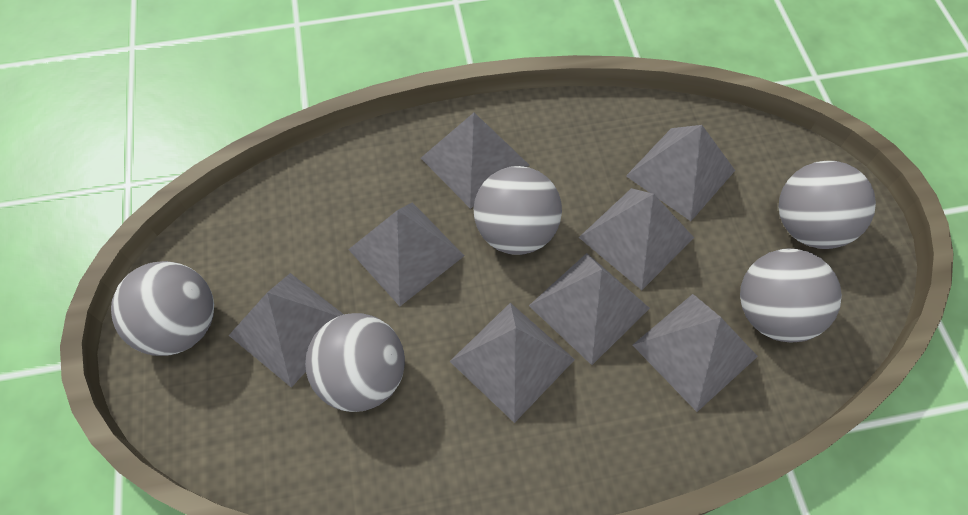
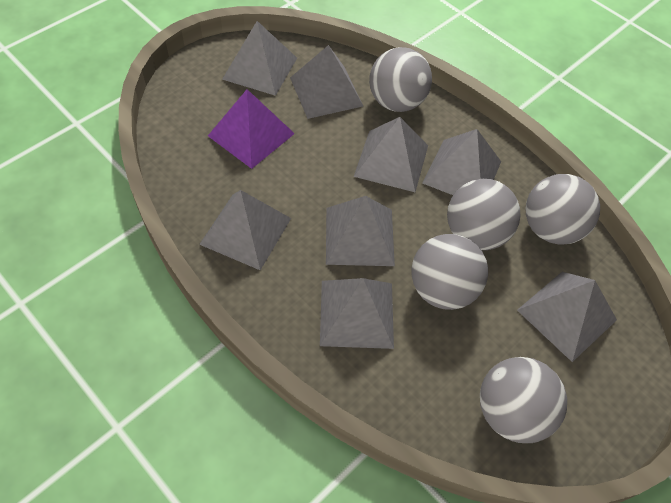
purple pyramid: 0 -> 1

